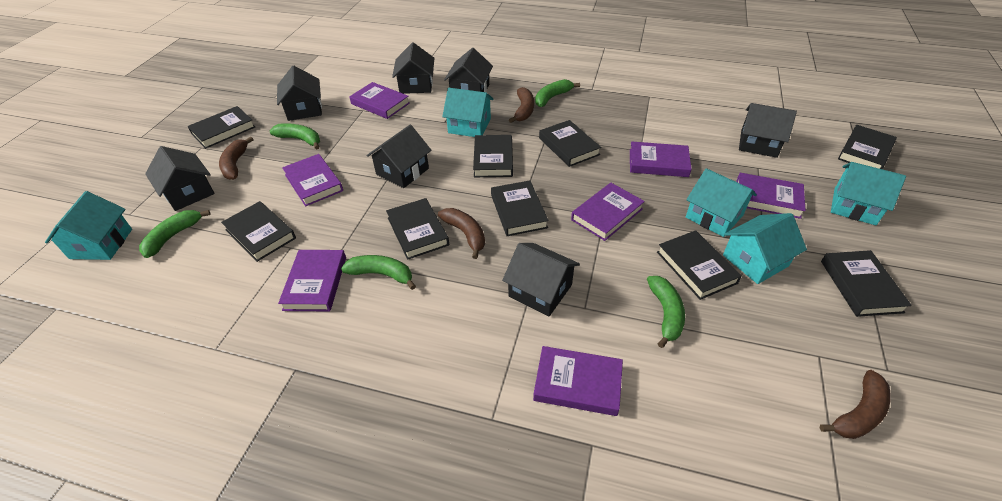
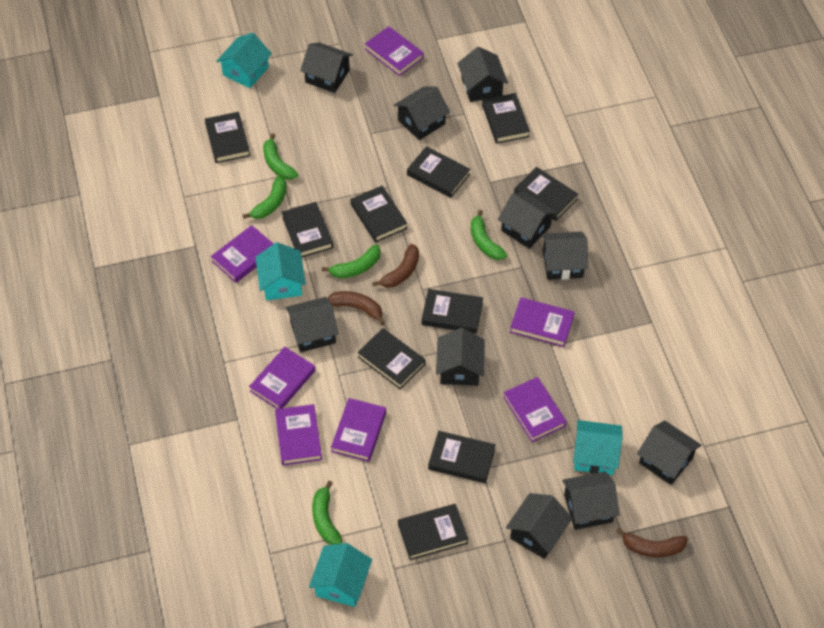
black book: 9 -> 10
black house: 7 -> 10
brown banana: 4 -> 3
turquoise house: 5 -> 4

